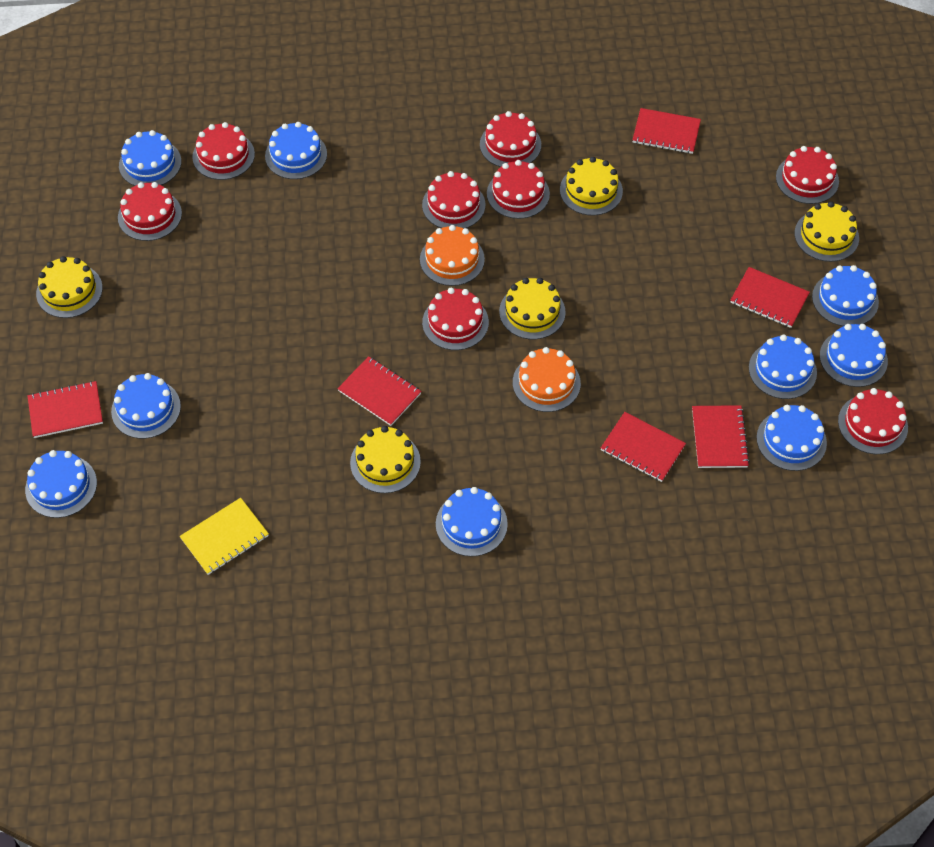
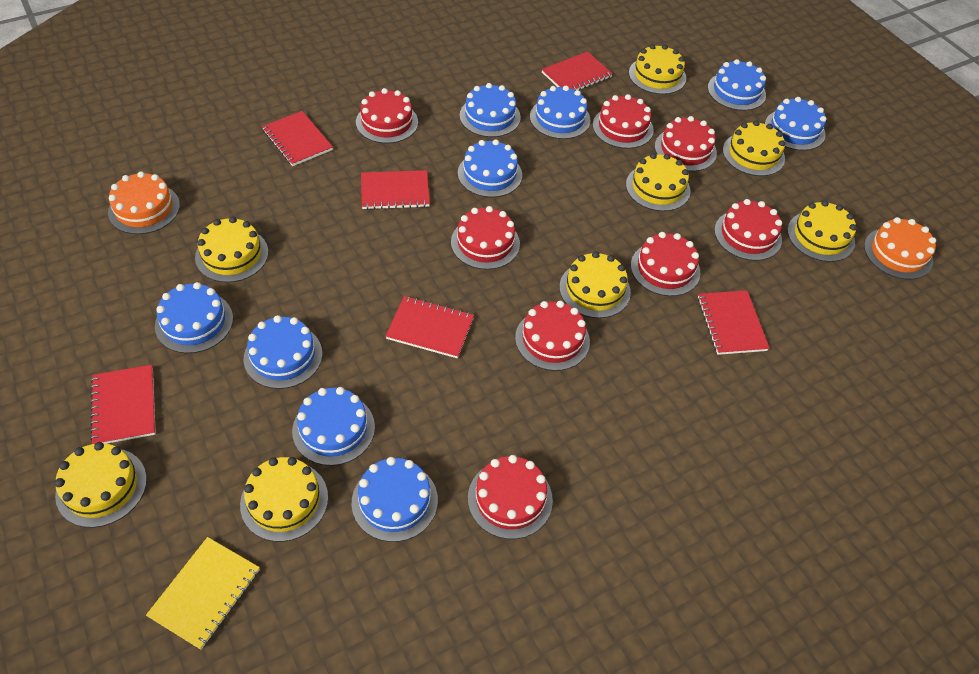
yellow cake: 5 -> 8

